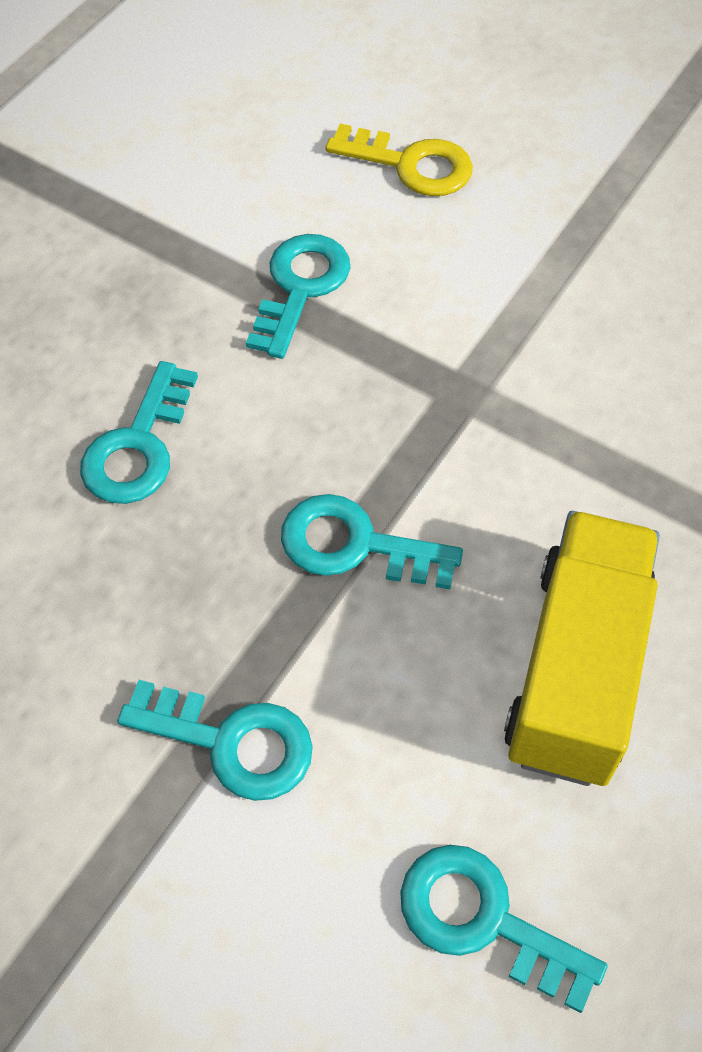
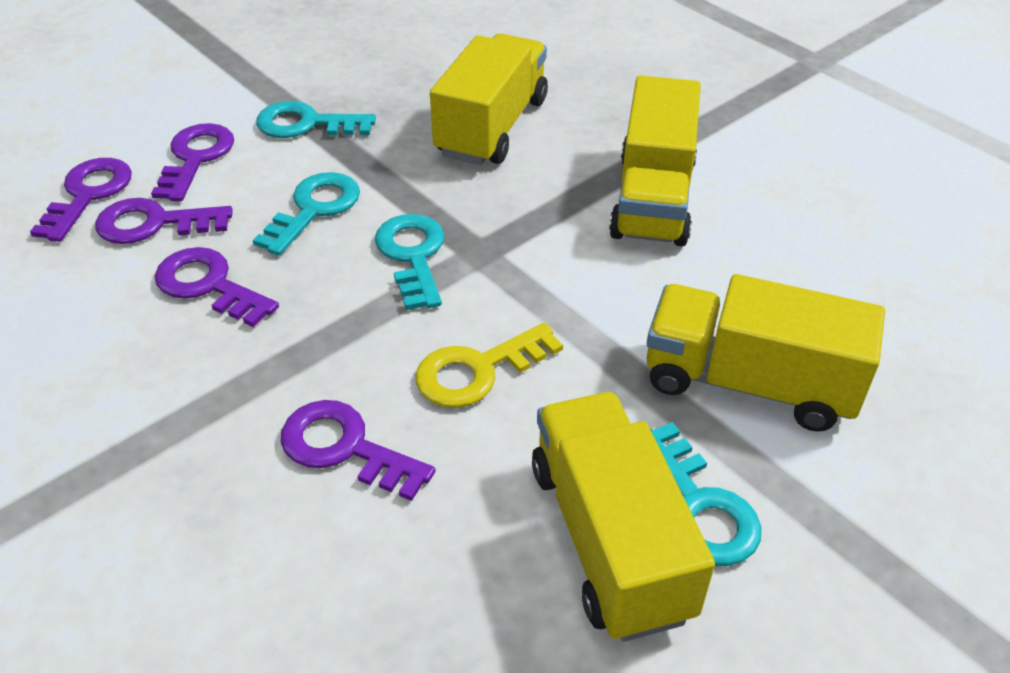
purple key: 0 -> 5
turquoise key: 5 -> 4
yellow truck: 1 -> 4

